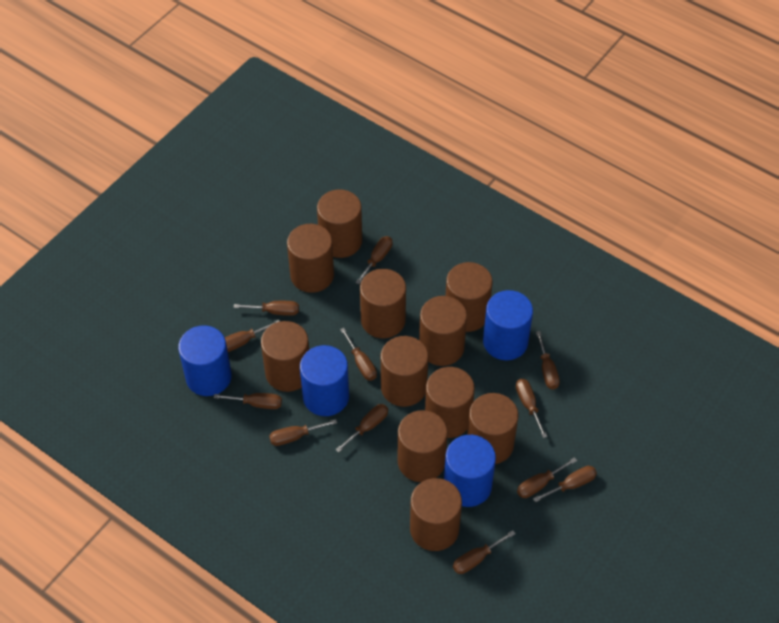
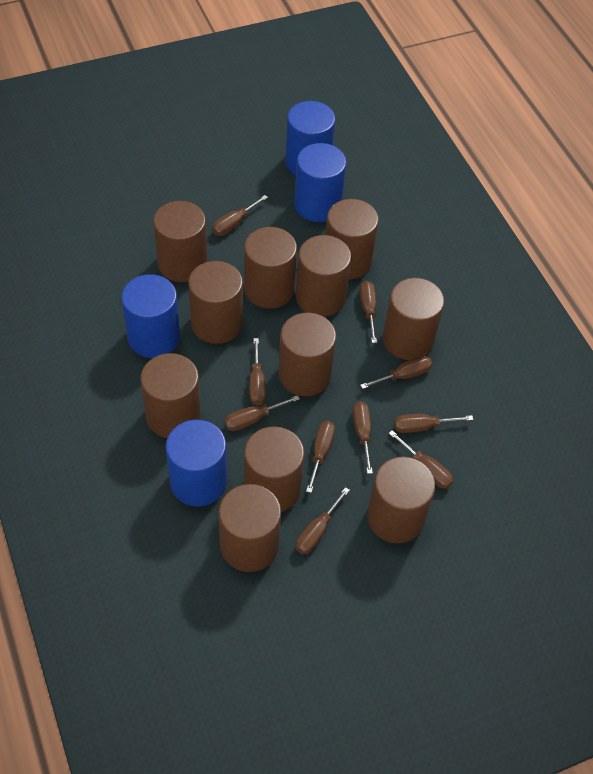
brown screwdriver: 12 -> 10

